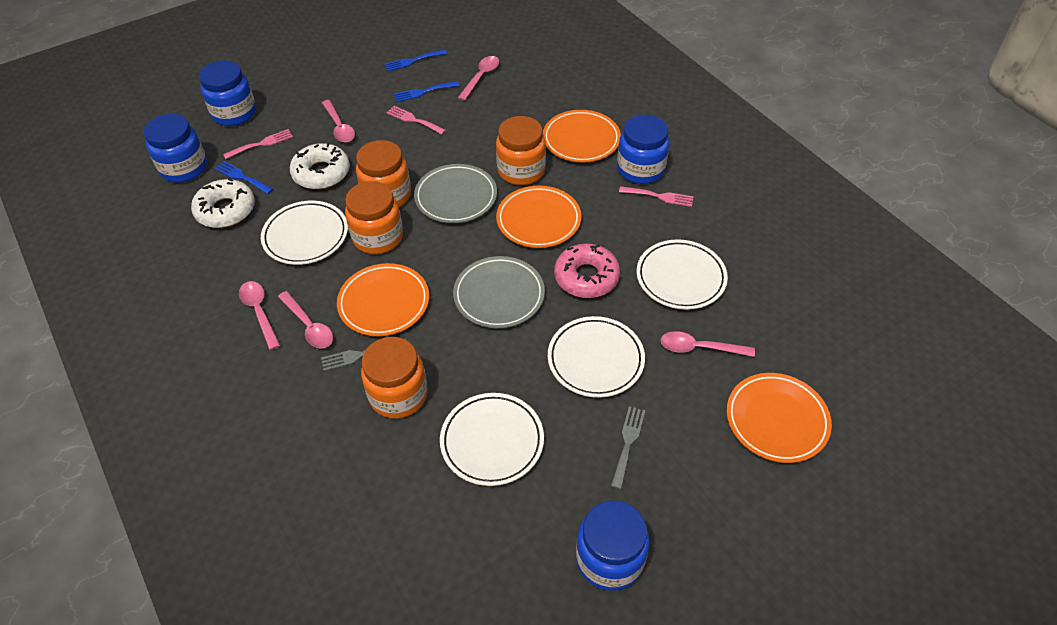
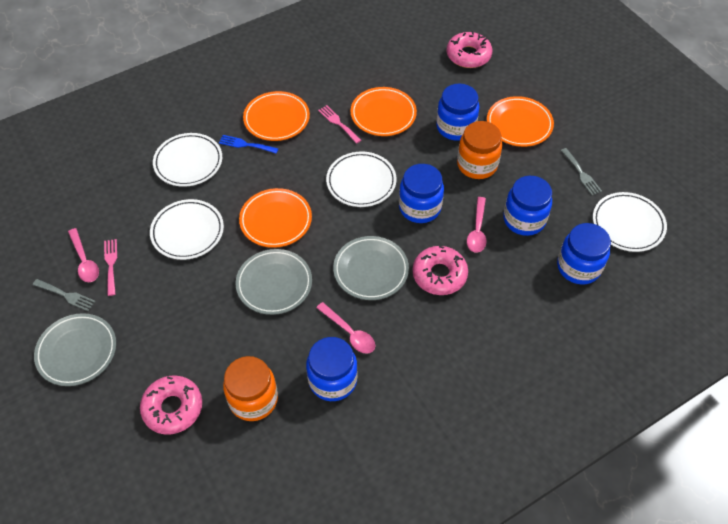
blue fork: 3 -> 1
blue jar: 4 -> 5
grey plate: 2 -> 3
orange jar: 4 -> 2
pink donut: 1 -> 3
pink fork: 3 -> 2
pink spoon: 5 -> 3
white donut: 2 -> 0

